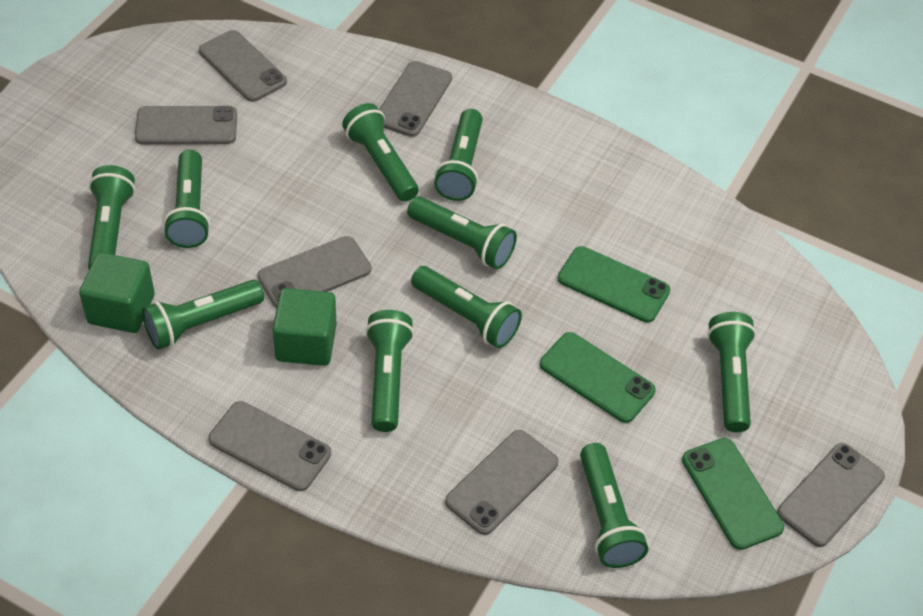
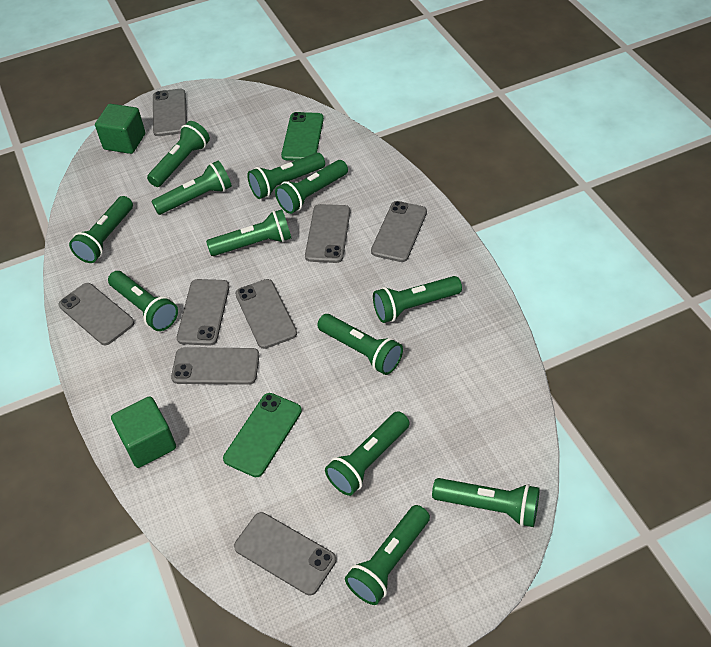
green flashlight: 10 -> 12
green phone: 3 -> 2
grey phone: 7 -> 8

